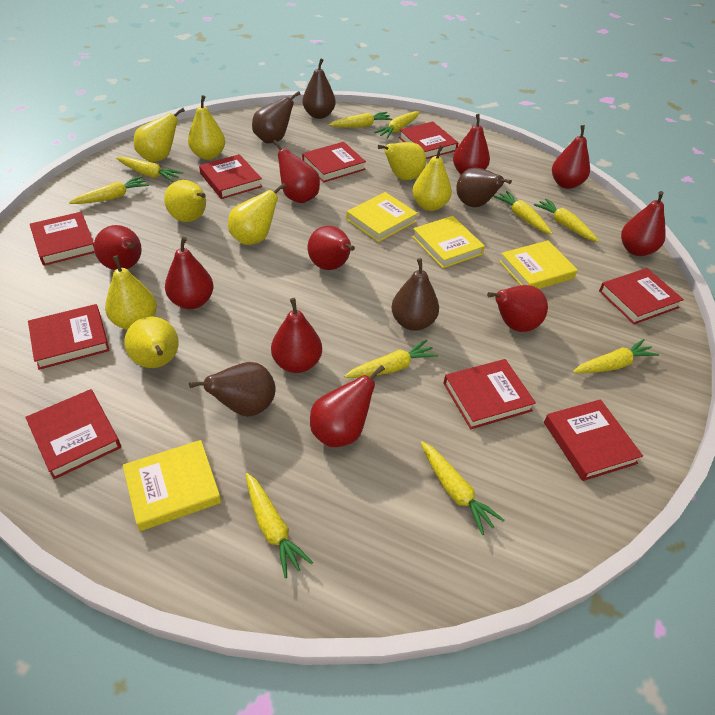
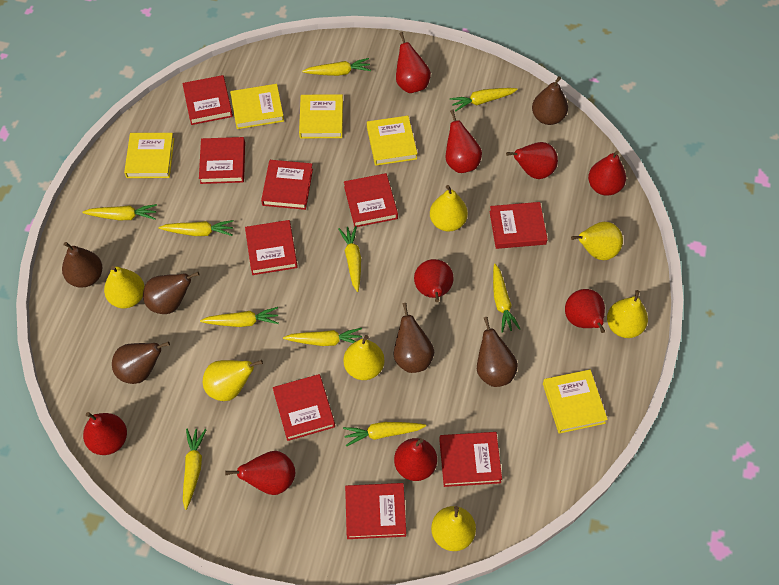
brown pear: 5 -> 6
red pear: 10 -> 9
yellow book: 4 -> 5
yellow pear: 8 -> 7

